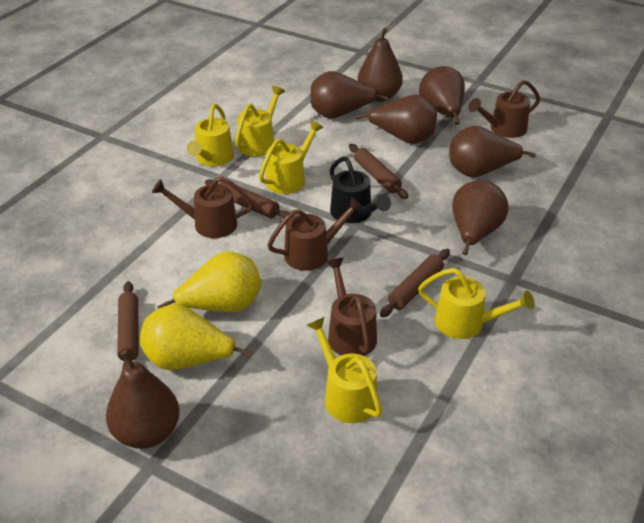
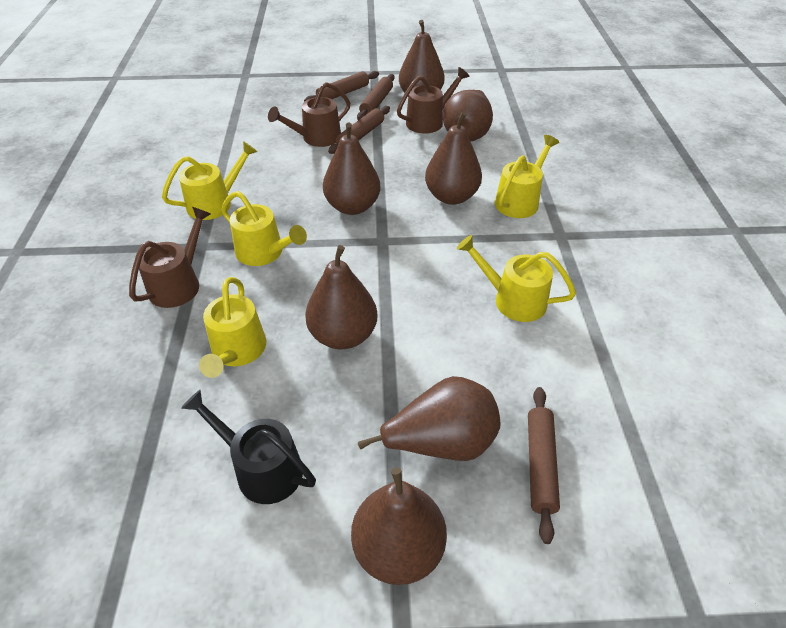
brown watering can: 4 -> 3
yellow pear: 2 -> 0

